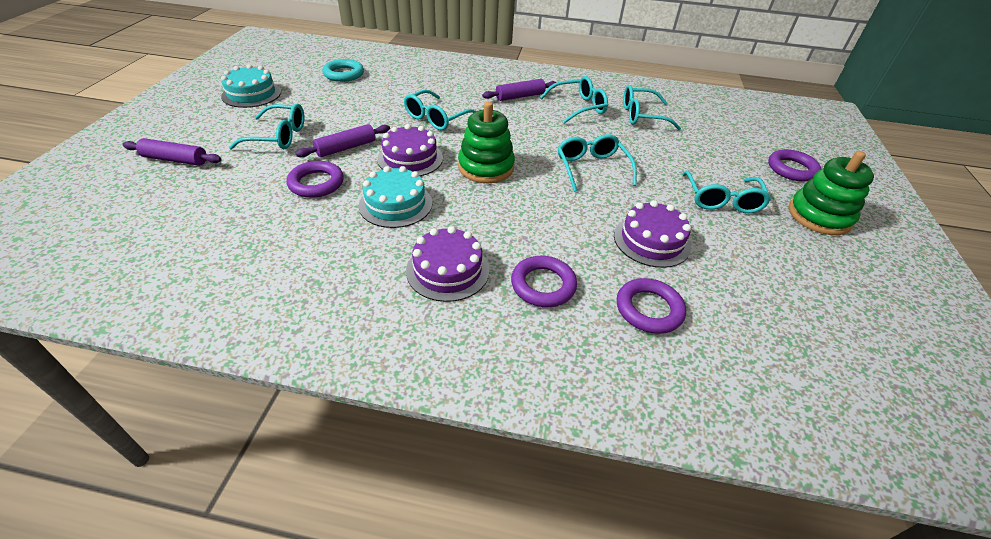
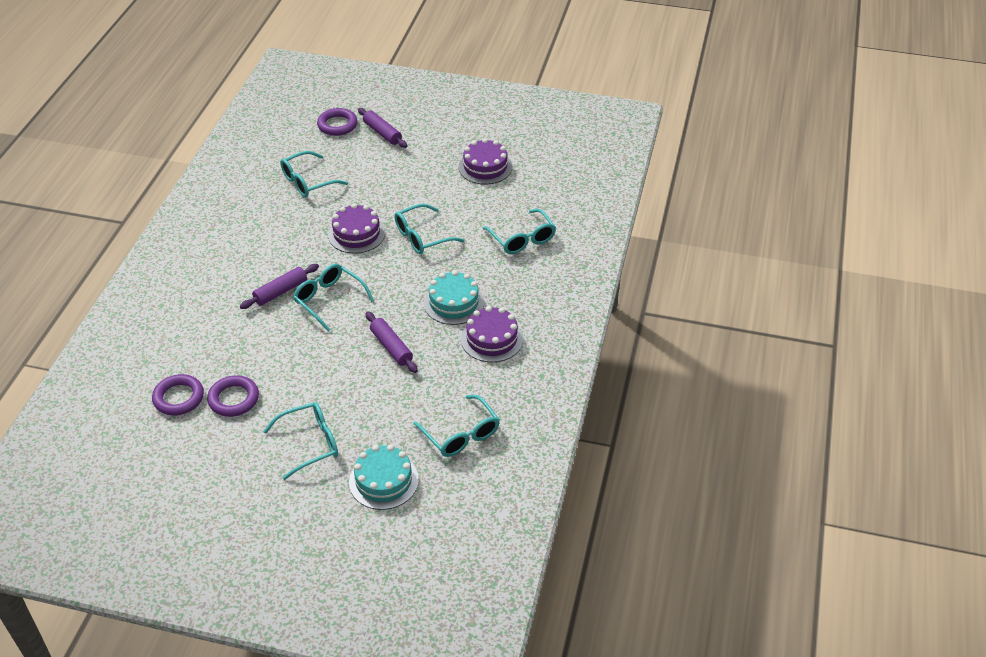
green stacking toy: 2 -> 0
purple ring: 4 -> 3
turquoise ring: 1 -> 0

